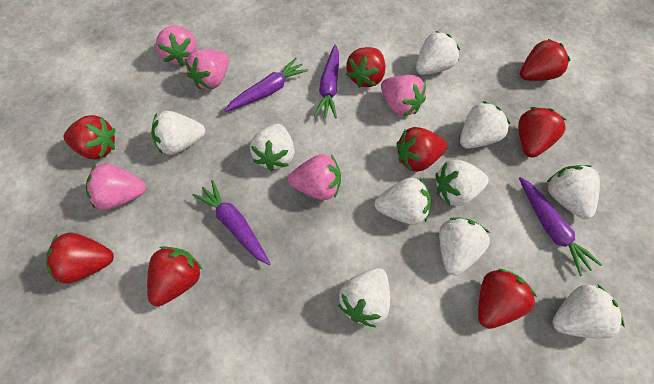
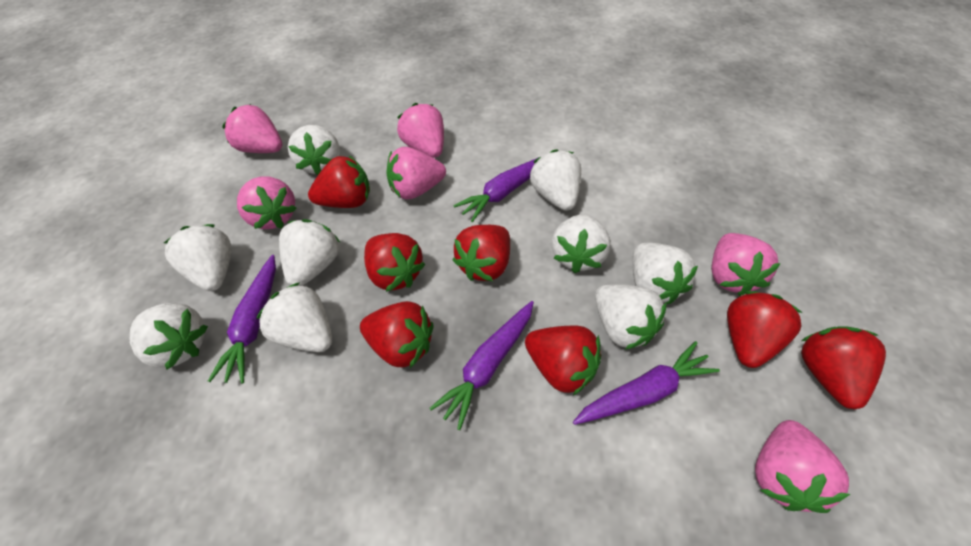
pink strawberry: 5 -> 6
red strawberry: 8 -> 7
white strawberry: 10 -> 9

